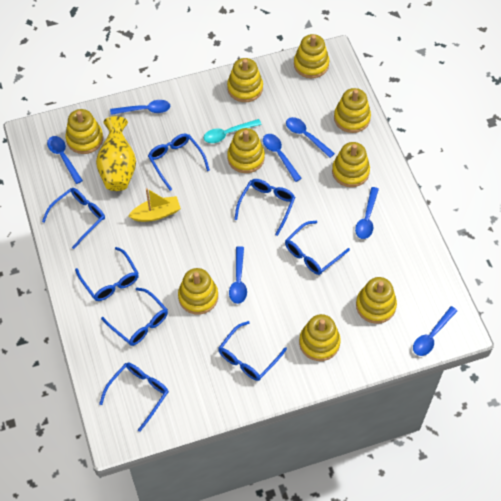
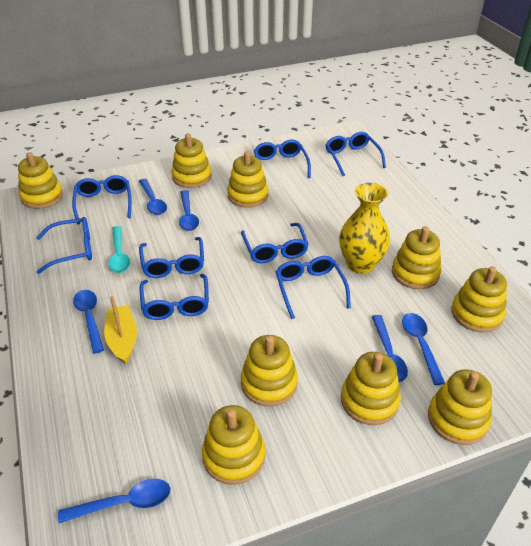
blue spoon: 7 -> 6

